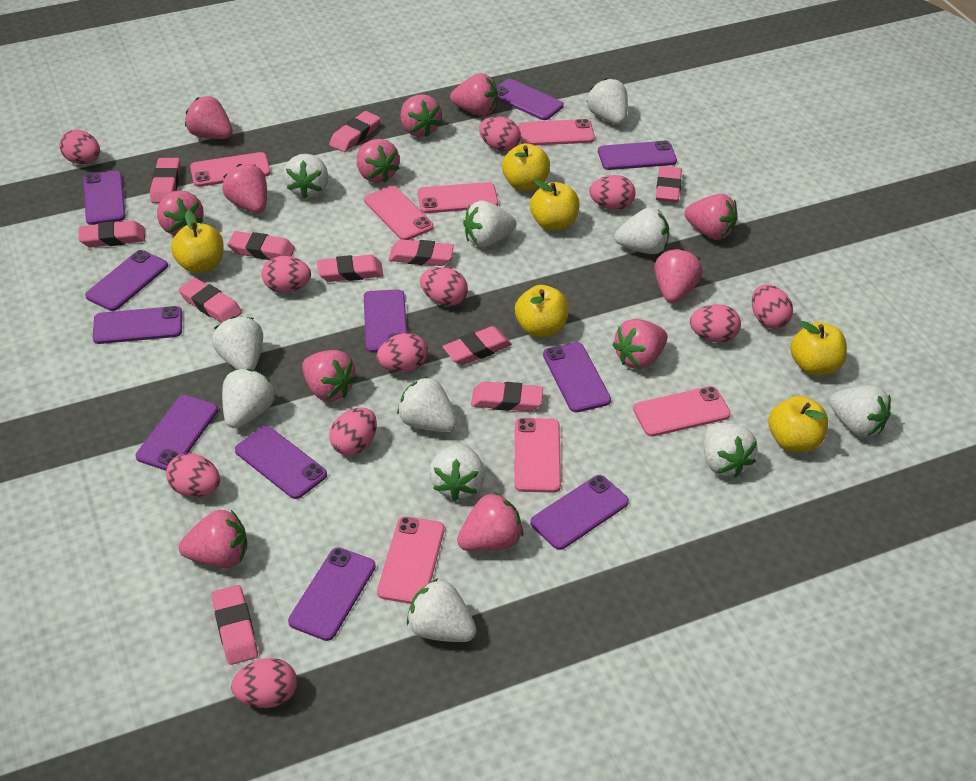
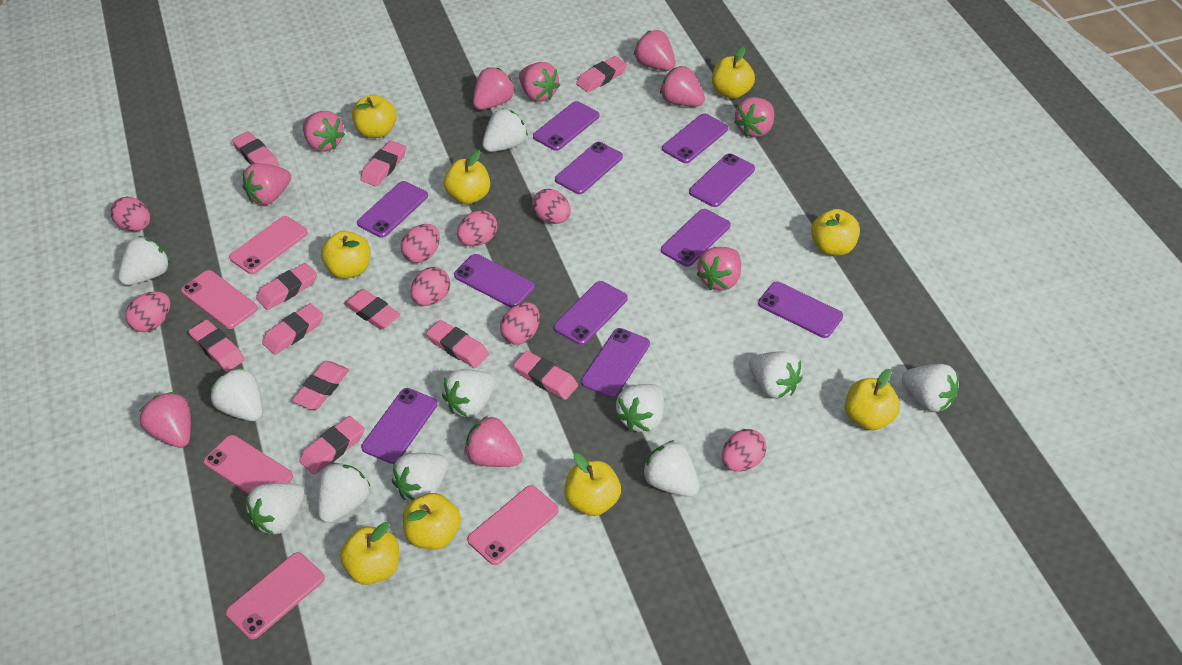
pink egg: 11 -> 8
pink phone: 7 -> 5
pink strawberry: 12 -> 10
yellow apple: 6 -> 9

